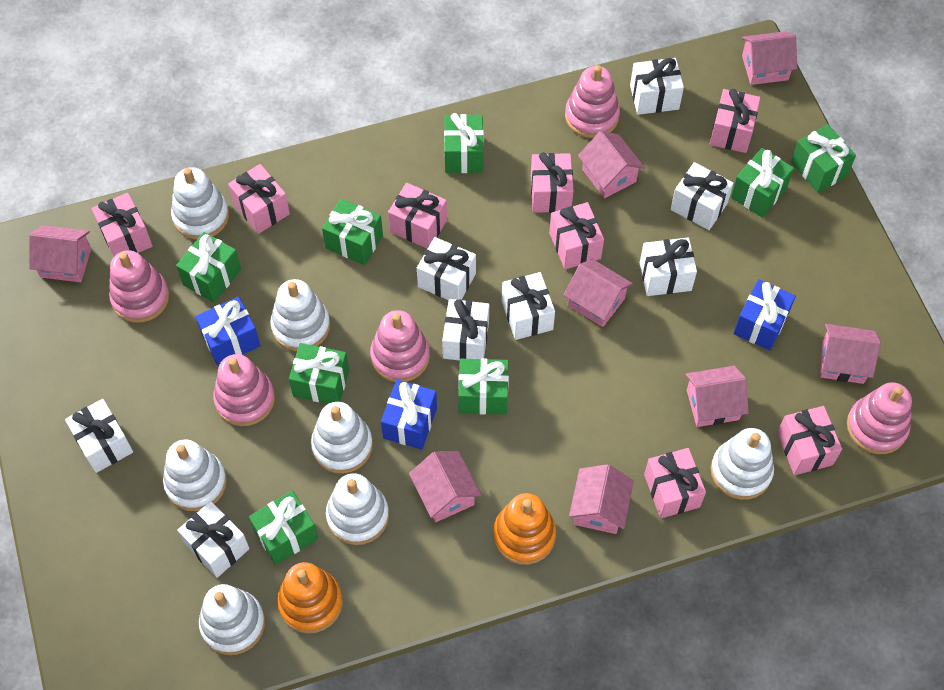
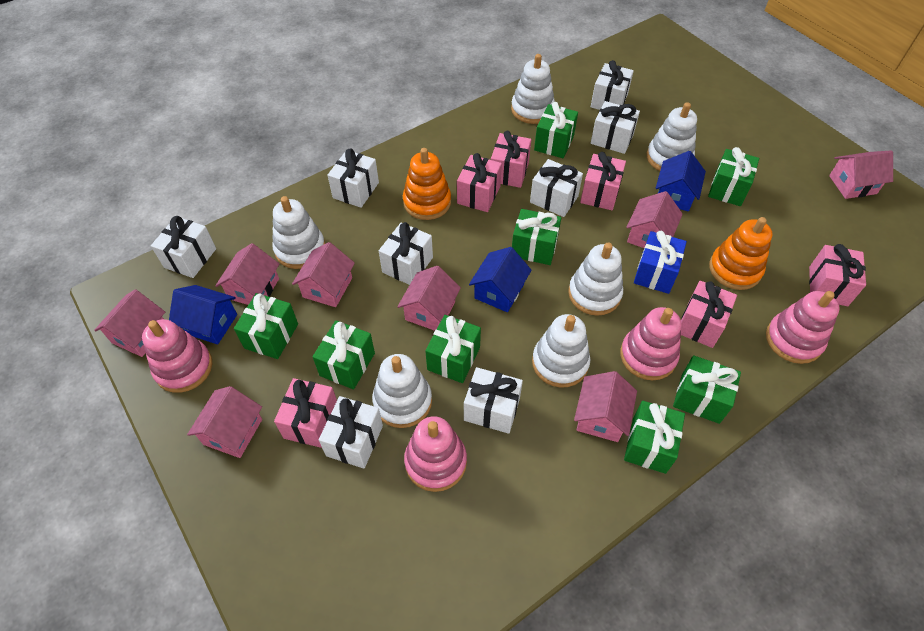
blue gift: 3 -> 1
blue house: 0 -> 3
pink gift: 8 -> 6
pink stacking toy: 5 -> 4
white stacking toy: 7 -> 6

